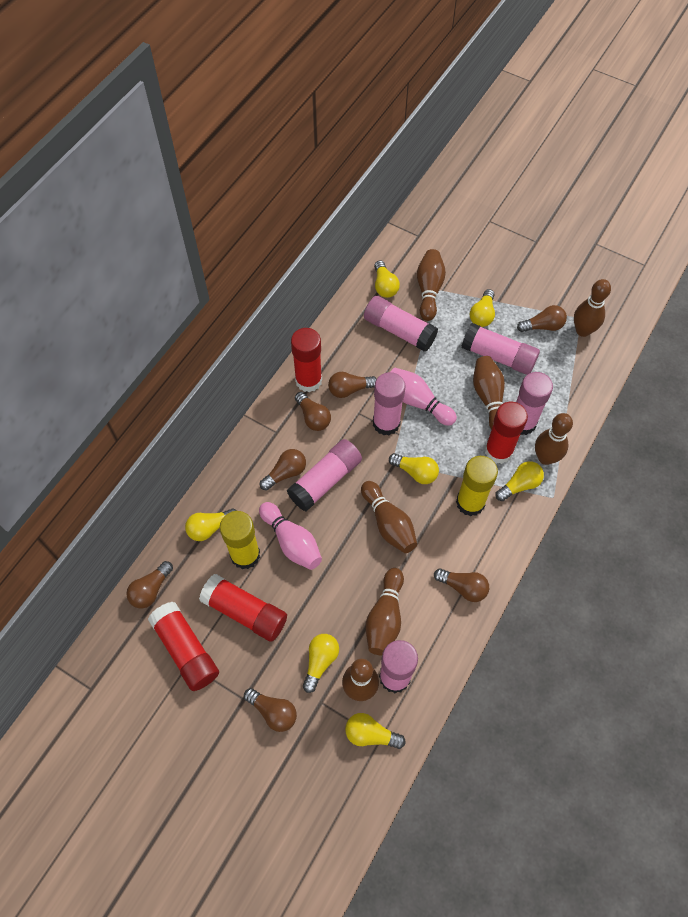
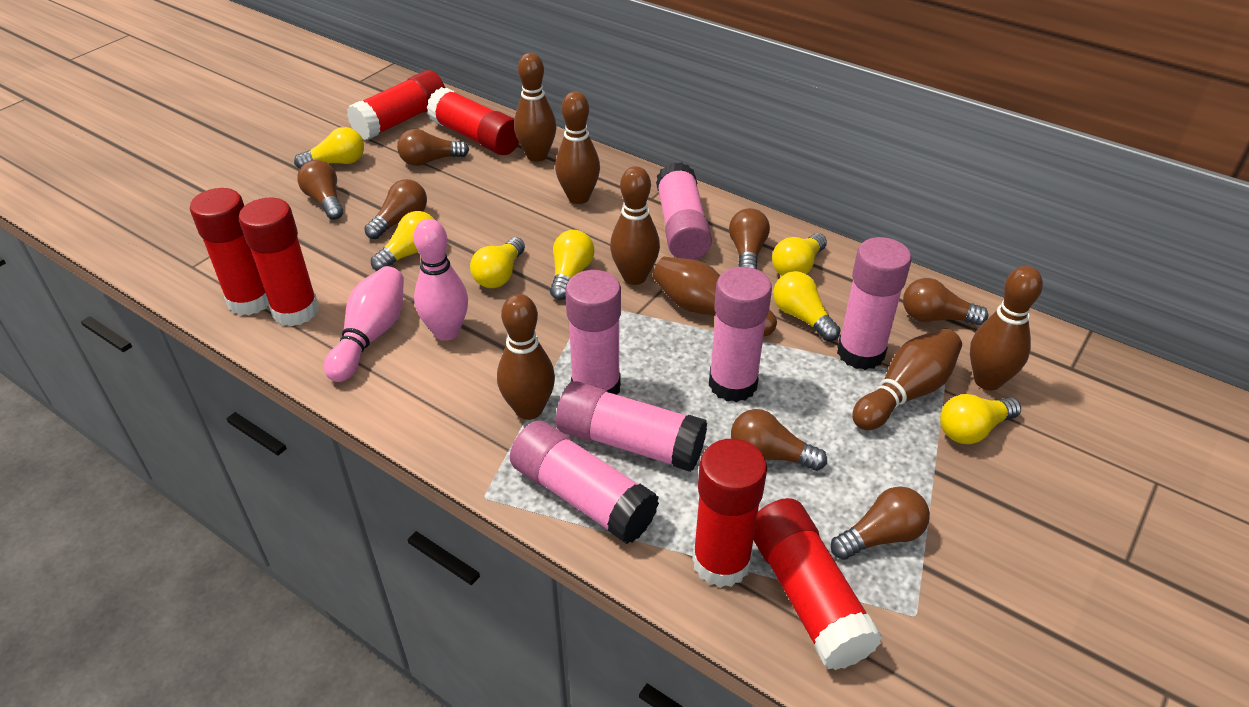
red glue stick: 4 -> 6
yellow glue stick: 2 -> 0

